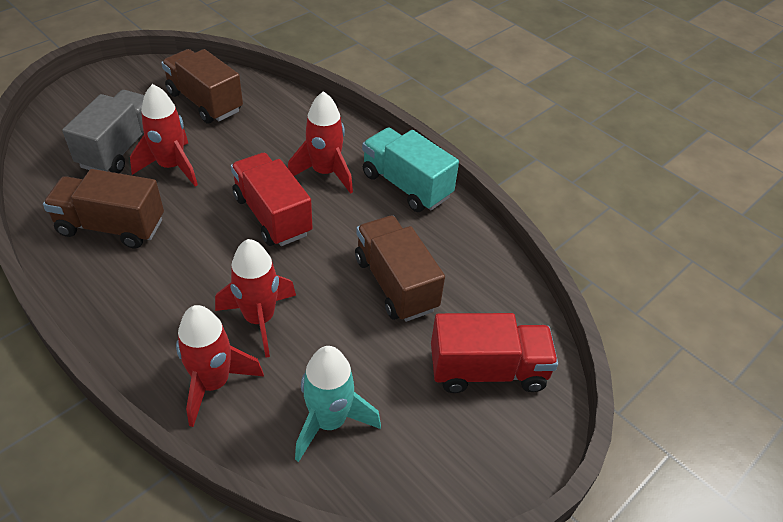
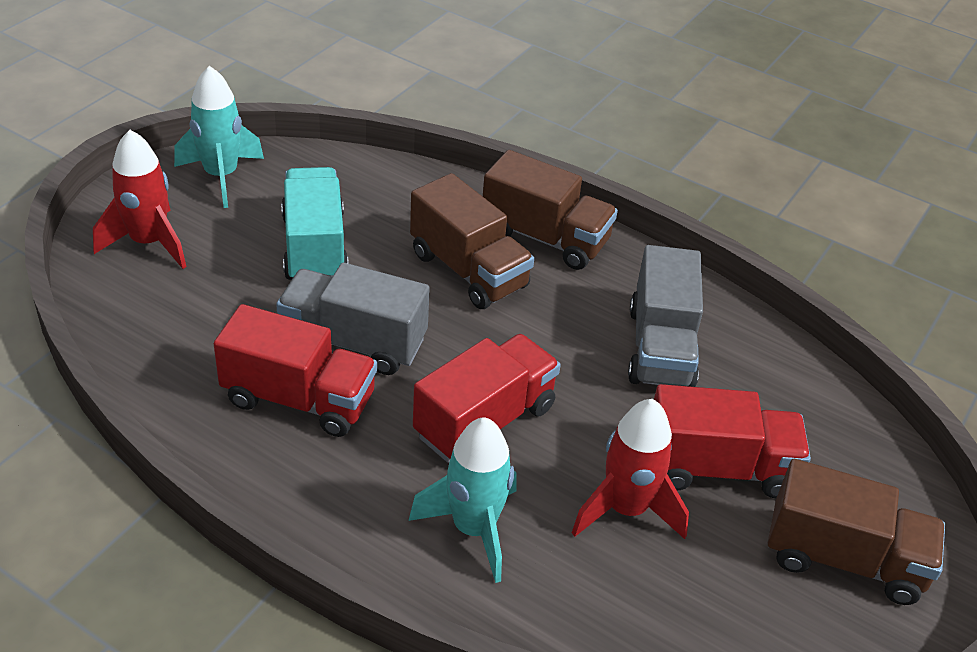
grey truck: 1 -> 2
red rocket: 4 -> 2
red truck: 2 -> 3
turquoise rocket: 1 -> 2

